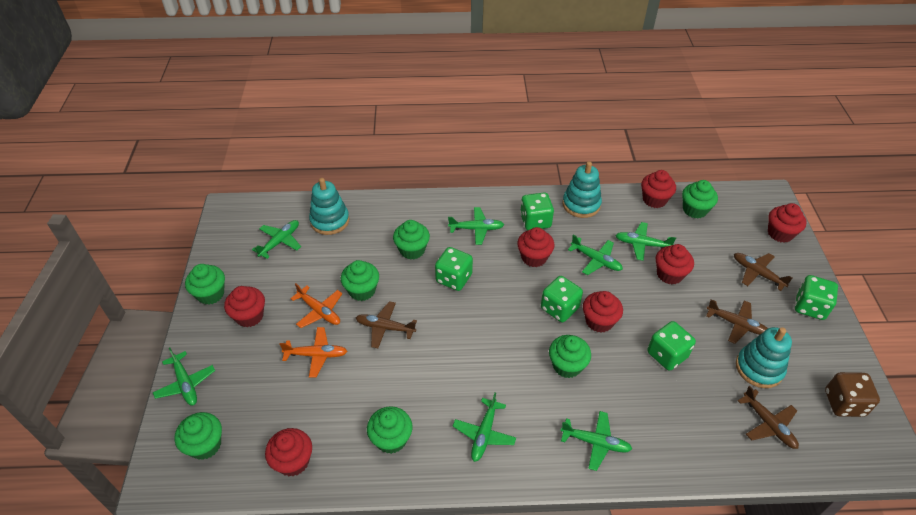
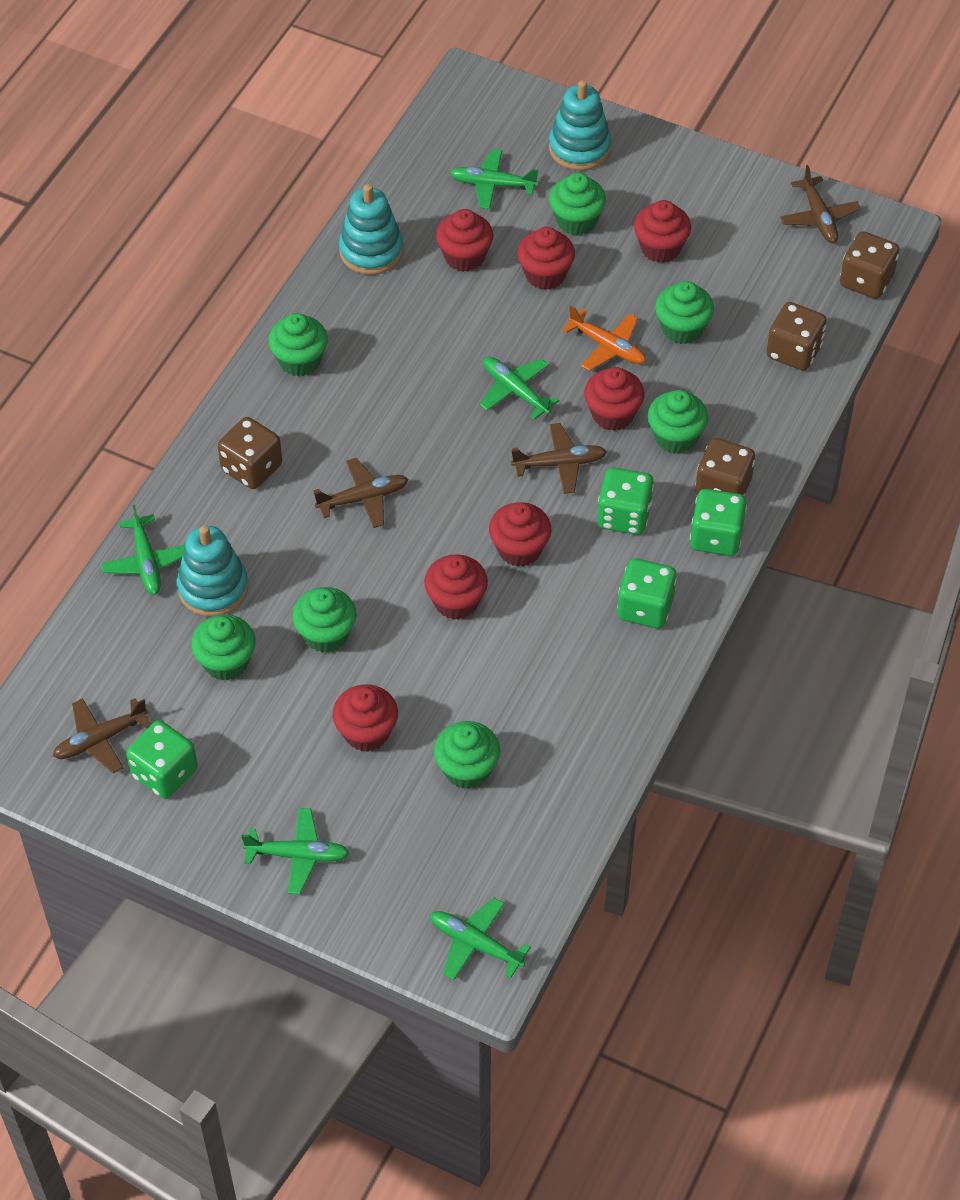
brown dice: 1 -> 4
green dice: 5 -> 4
green plane: 7 -> 5
orange plane: 2 -> 1

